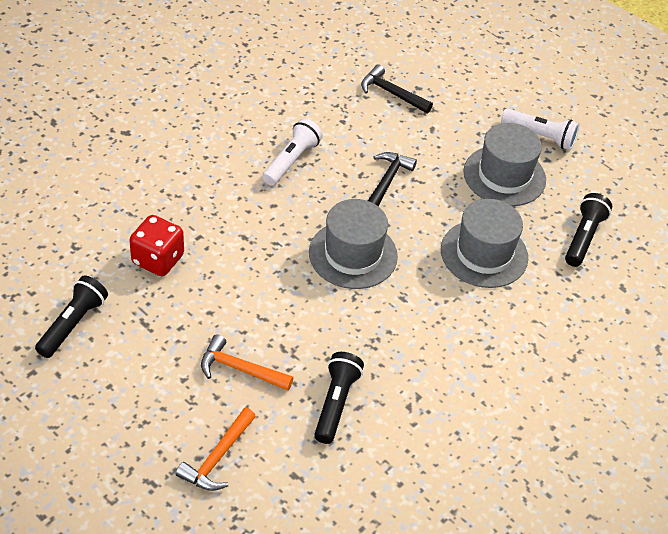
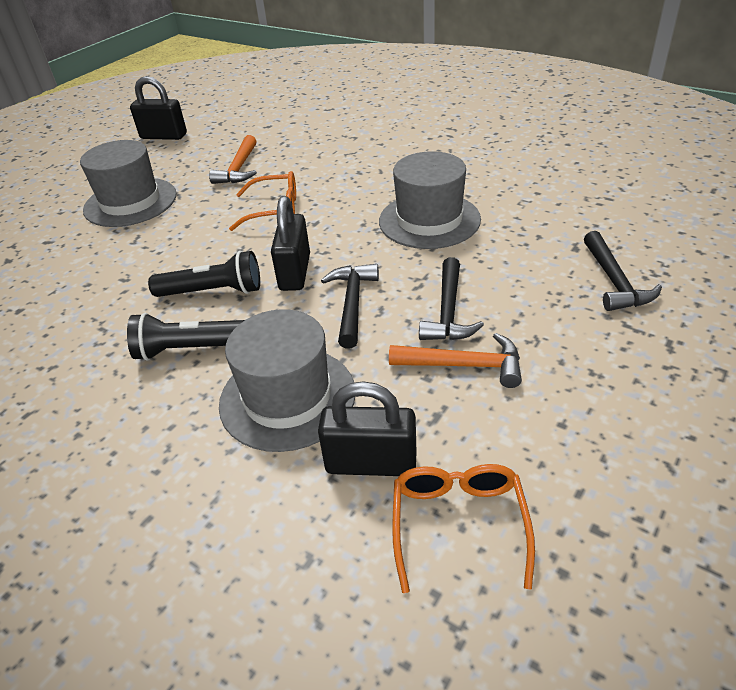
black flashlight: 3 -> 2
black hammer: 2 -> 3
black padlock: 0 -> 3
orange glasses: 0 -> 2
red dice: 1 -> 0
white flashlight: 2 -> 0

